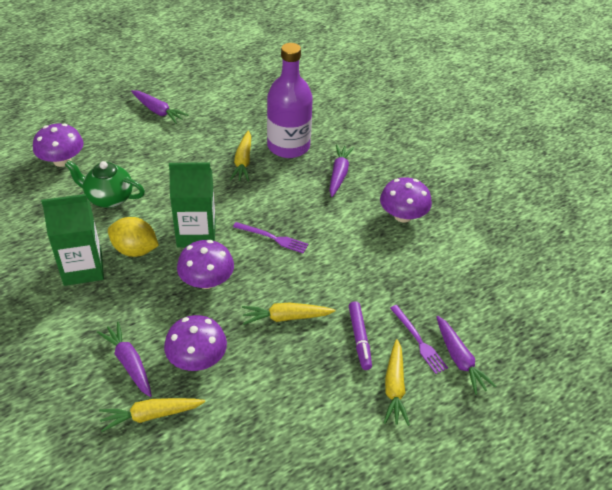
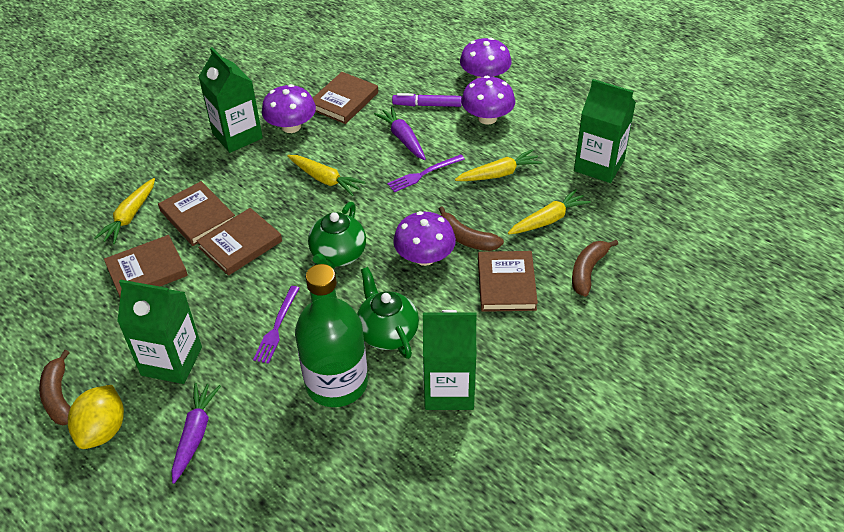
brown banana: 0 -> 3
brown book: 0 -> 5
green bottle: 0 -> 1
green carton: 2 -> 4
green teapot: 1 -> 2
purple bottle: 1 -> 0
purple carrot: 4 -> 2

